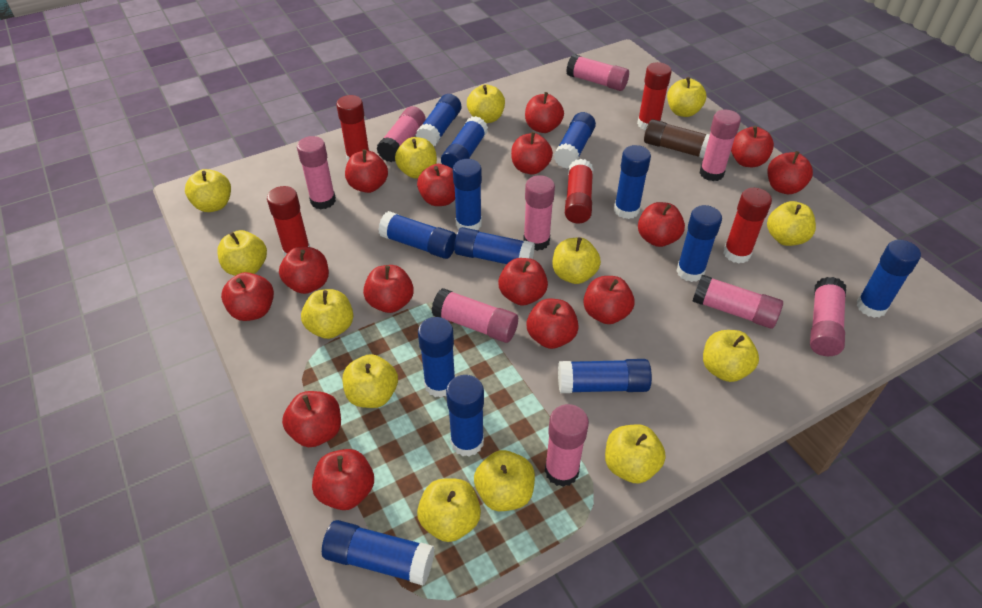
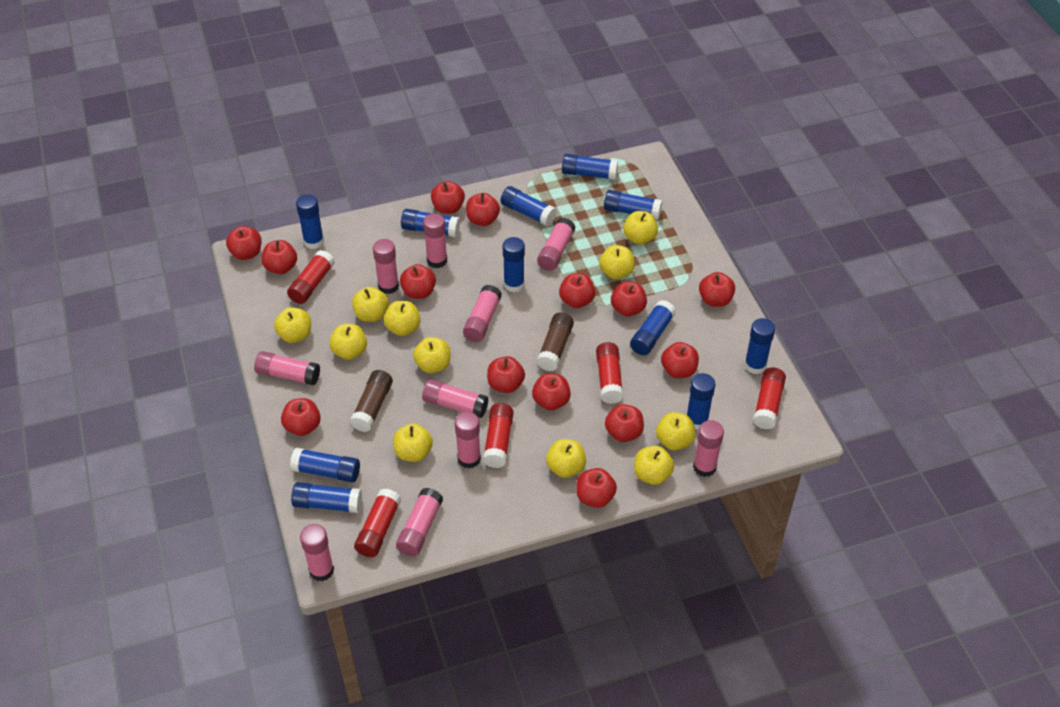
blue glue stick: 13 -> 11
brown glue stick: 1 -> 2
pink glue stick: 9 -> 10
red apple: 15 -> 14
yellow apple: 13 -> 11

